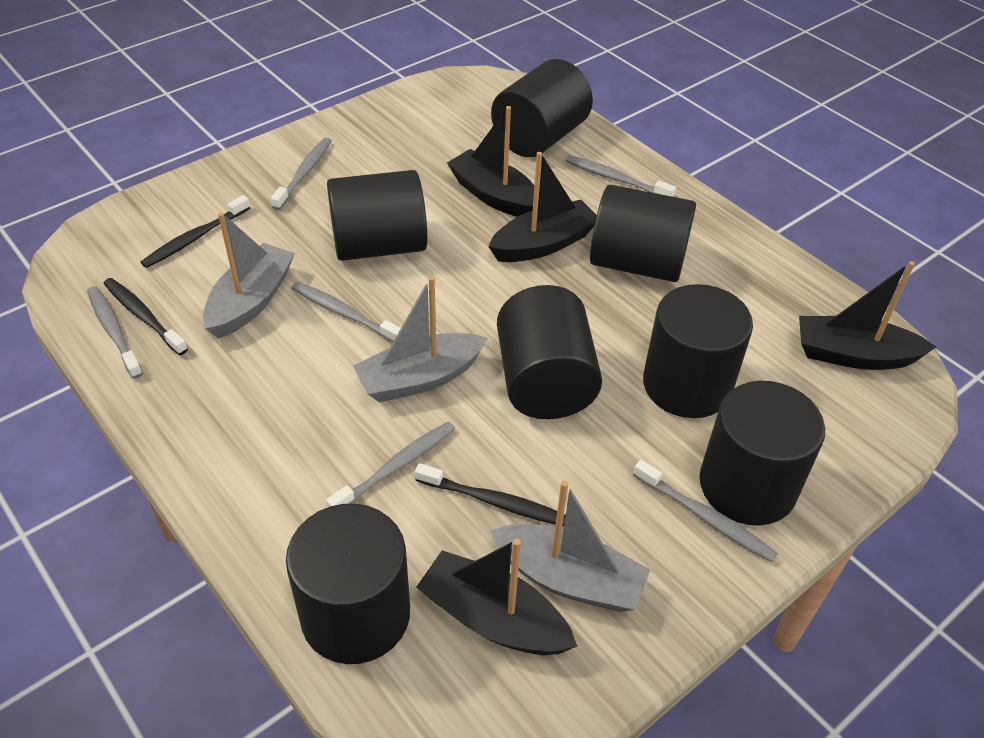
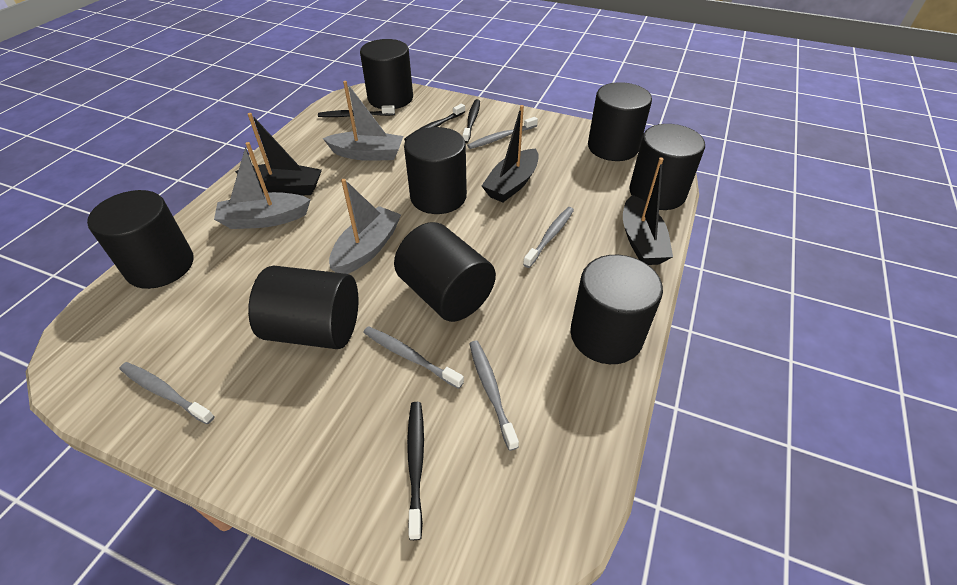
black boat: 4 -> 3
black cylinder: 7 -> 8
black toothbrush: 3 -> 4
grey toothbrush: 6 -> 5

